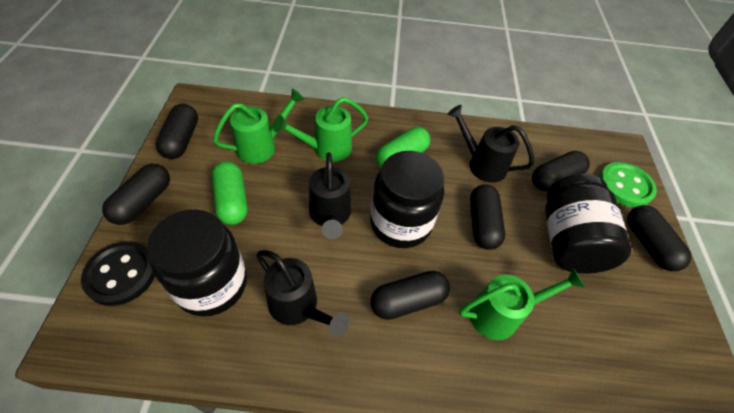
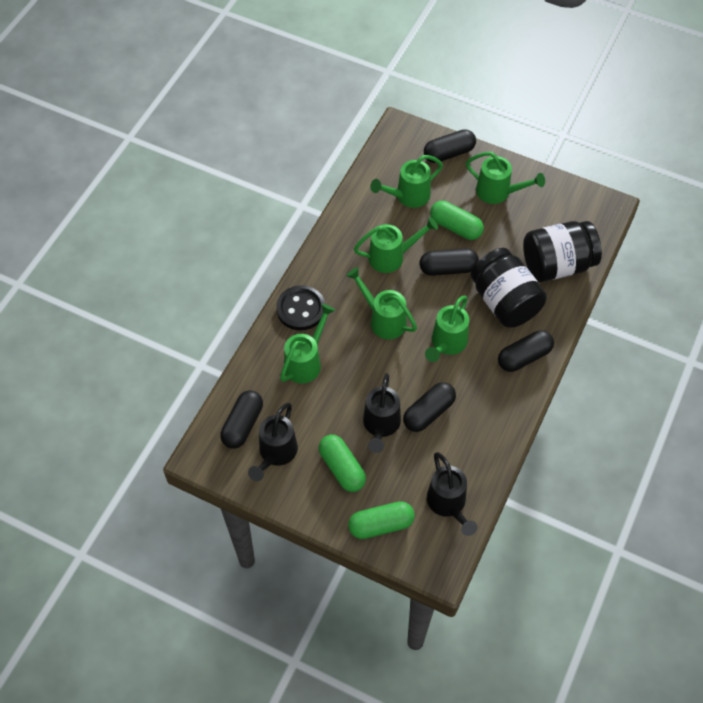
black capsule: 6 -> 5
black jar: 3 -> 2
green button: 1 -> 0
green capsule: 2 -> 3
green watering can: 3 -> 6

